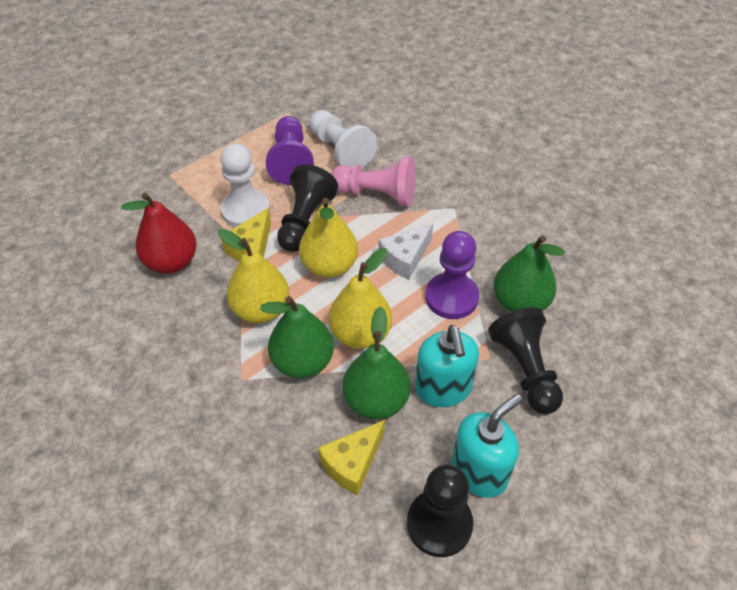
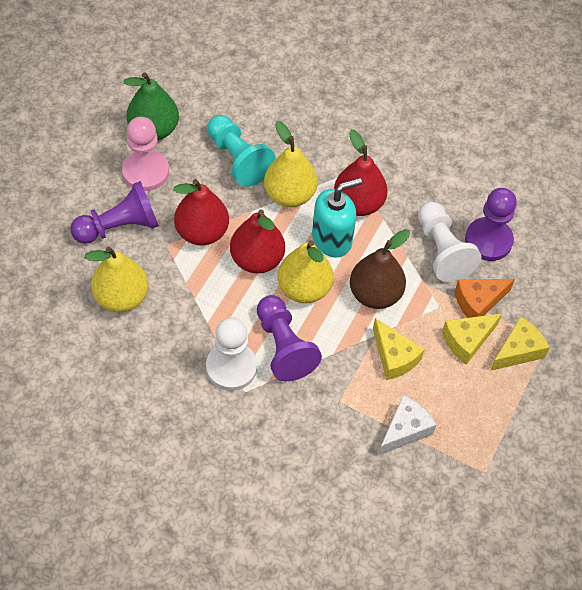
black pawn: 3 -> 0
brown pear: 0 -> 1
green pear: 3 -> 1
orange cheese: 0 -> 1
purple pawn: 2 -> 3
red pear: 1 -> 3
turquoise pawn: 0 -> 1
turquoise soap dispenser: 2 -> 1
yellow cheese: 2 -> 3

